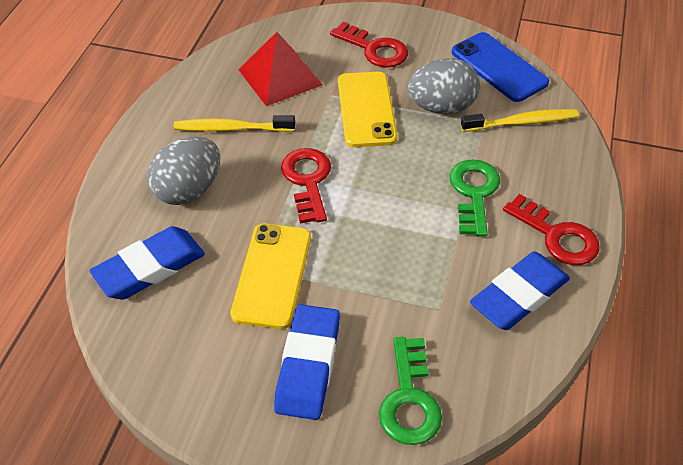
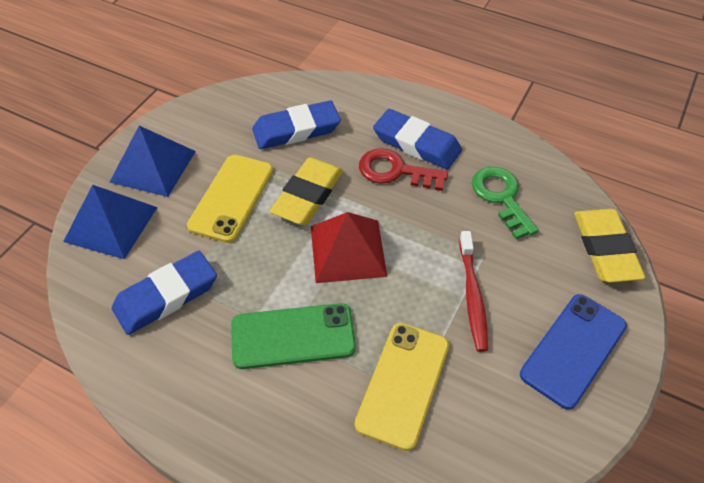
blue pyramid: 0 -> 2
green key: 2 -> 1
green phone: 0 -> 1
grey egg: 2 -> 0
red key: 3 -> 1
red toothbrush: 0 -> 1
yellow eraser: 0 -> 2
yellow toothbrush: 2 -> 0

